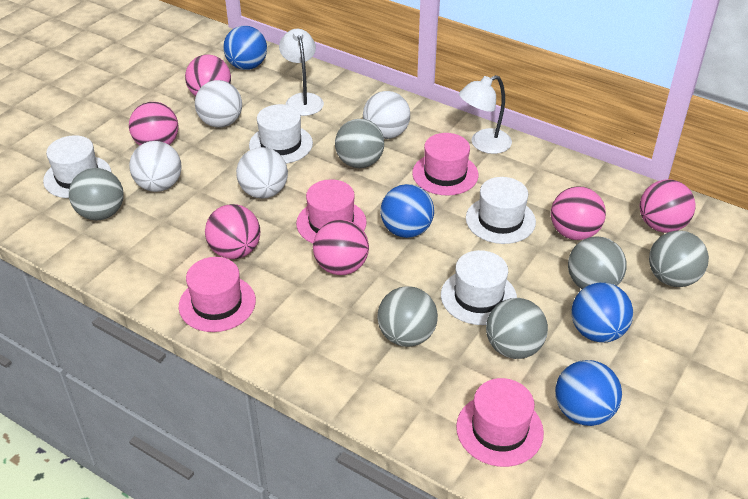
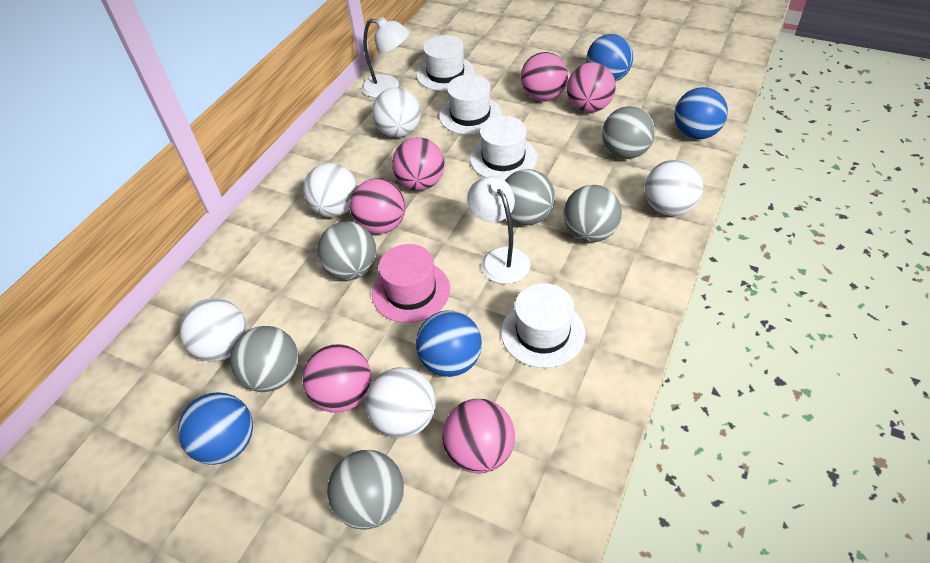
pink hat: 4 -> 1
white ball: 4 -> 5

